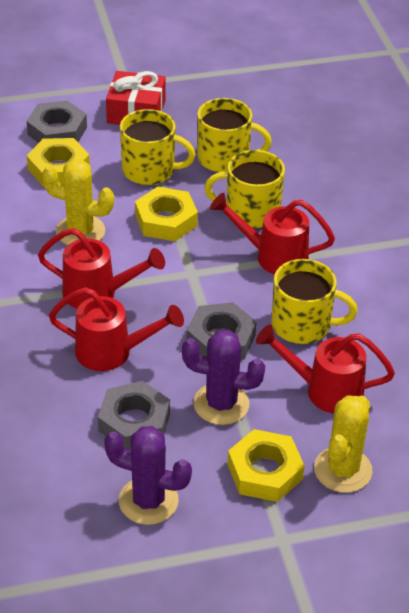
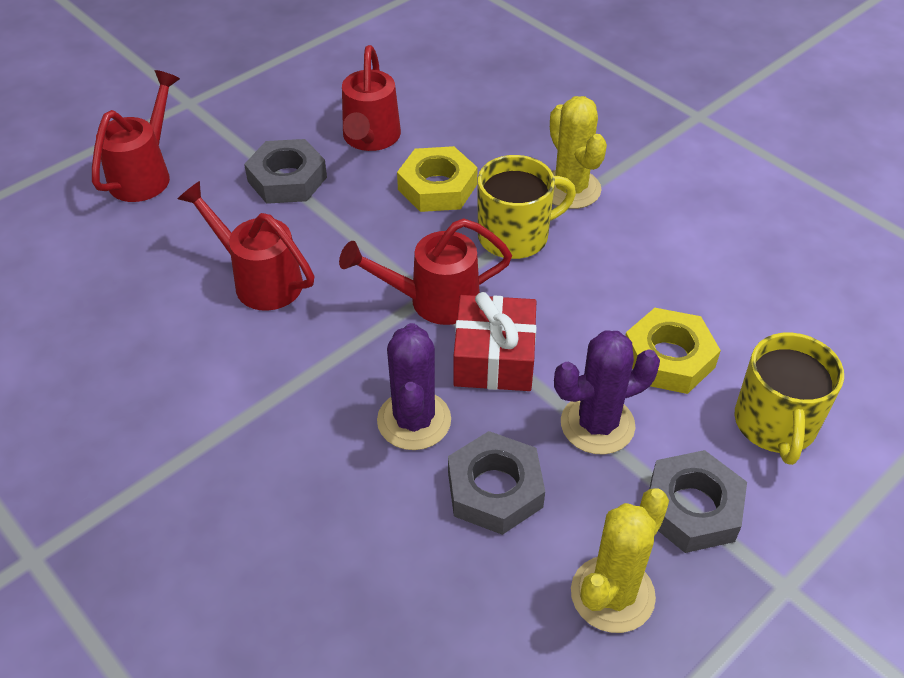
yellow mug: 4 -> 2
yellow nut: 3 -> 2

